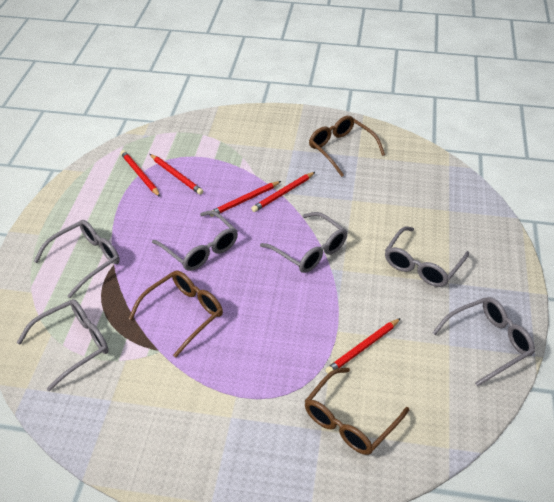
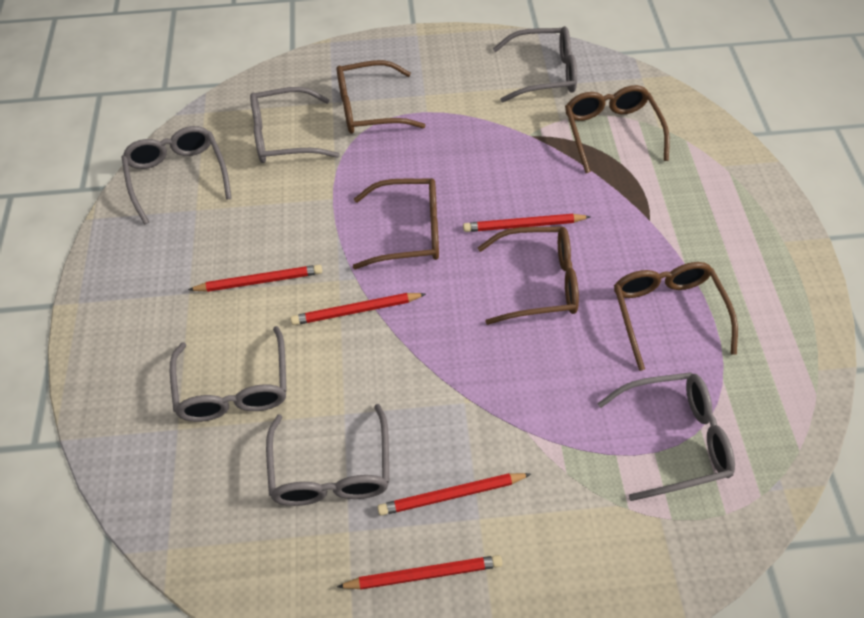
brown glasses: 3 -> 5

